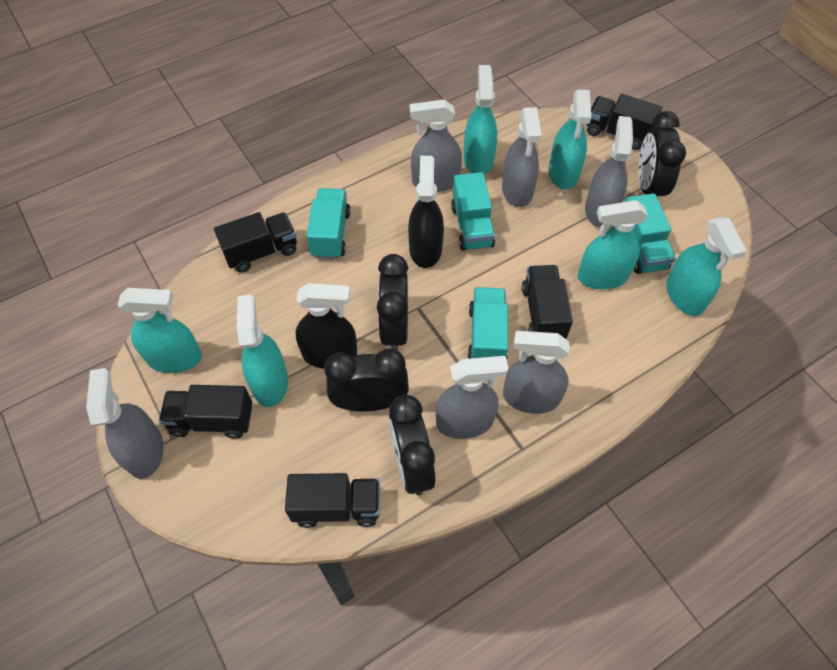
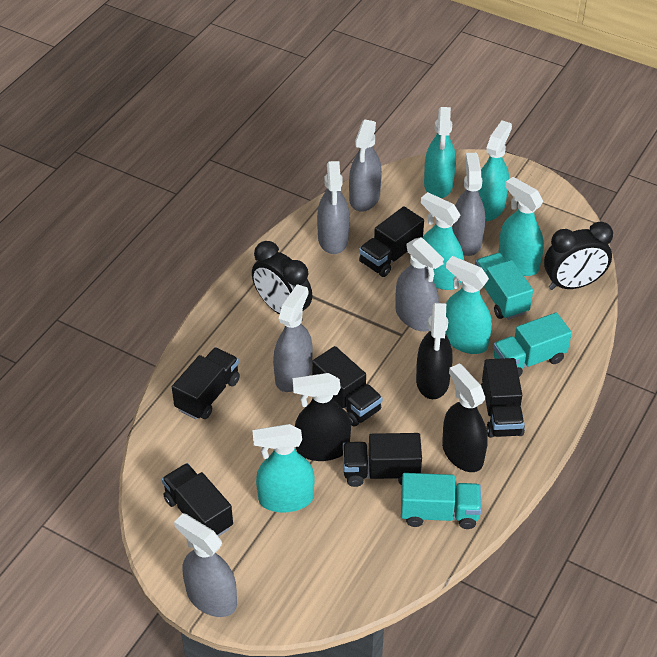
black clock: 4 -> 2
black spray bottle: 2 -> 3
black truck: 5 -> 6
turquoise truck: 4 -> 3

